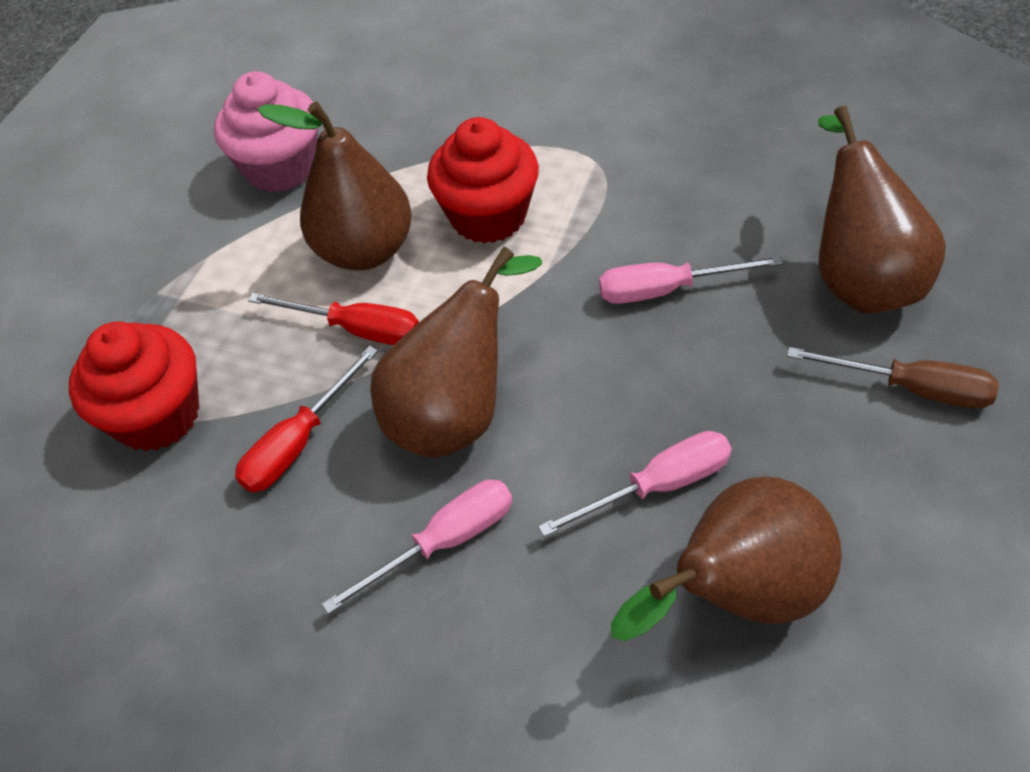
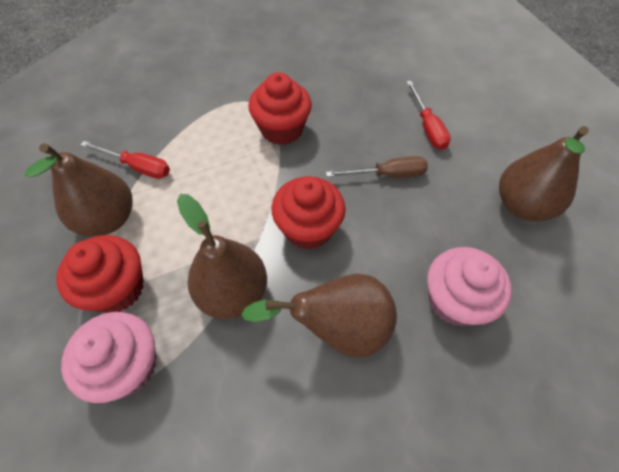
pink cupcake: 1 -> 2
pink screwdriver: 3 -> 0
red cupcake: 2 -> 3

